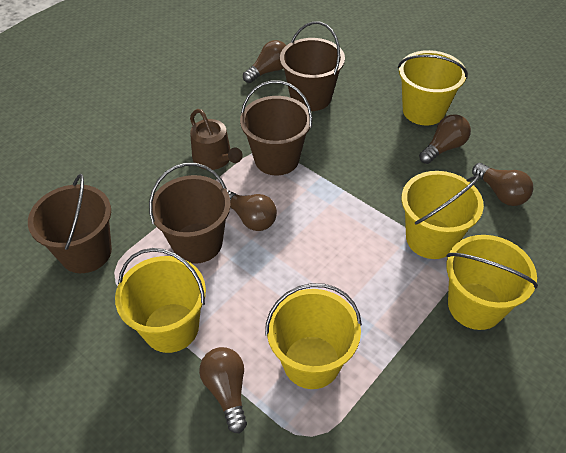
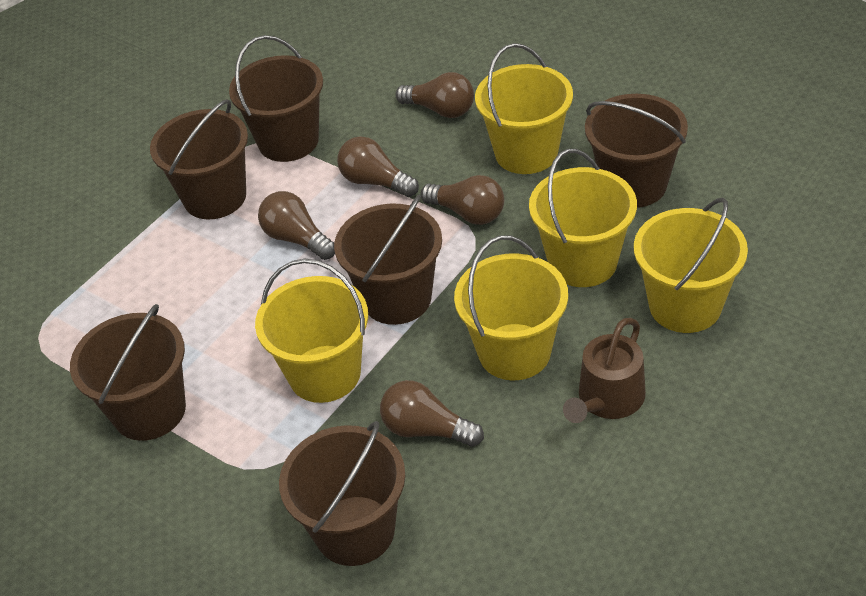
brown bucket: 4 -> 6

